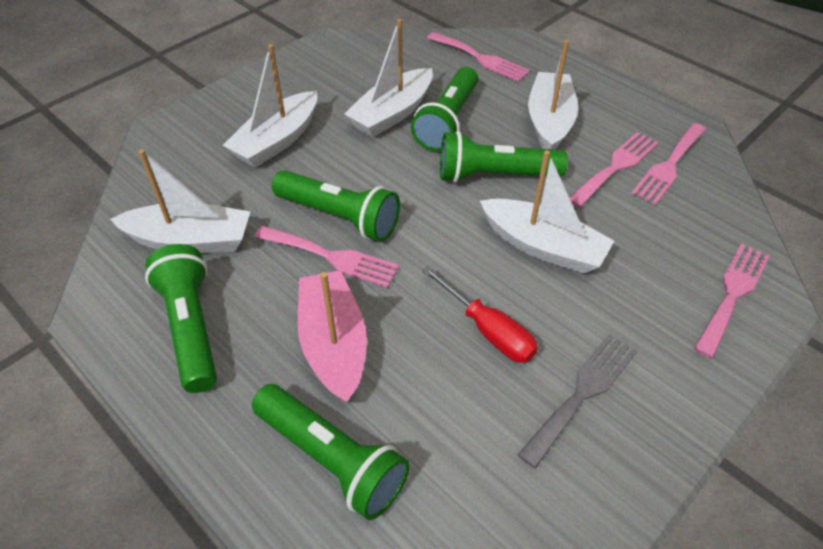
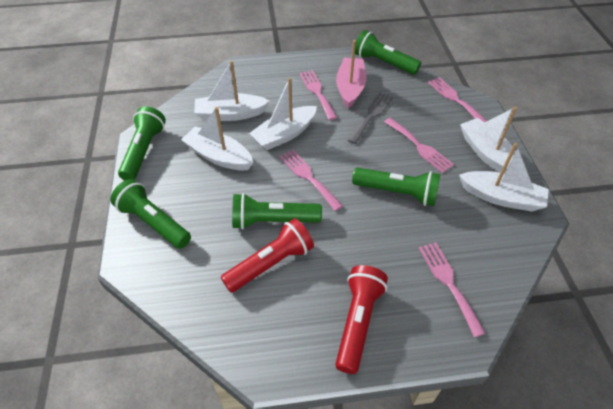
red flashlight: 0 -> 2
red screwdriver: 1 -> 0

